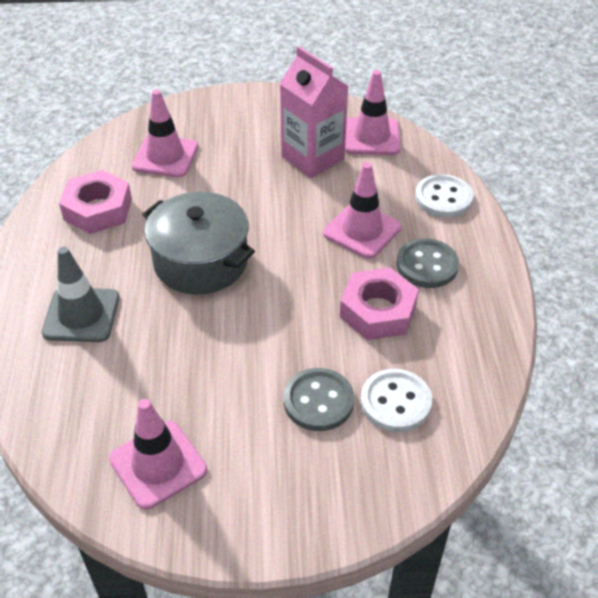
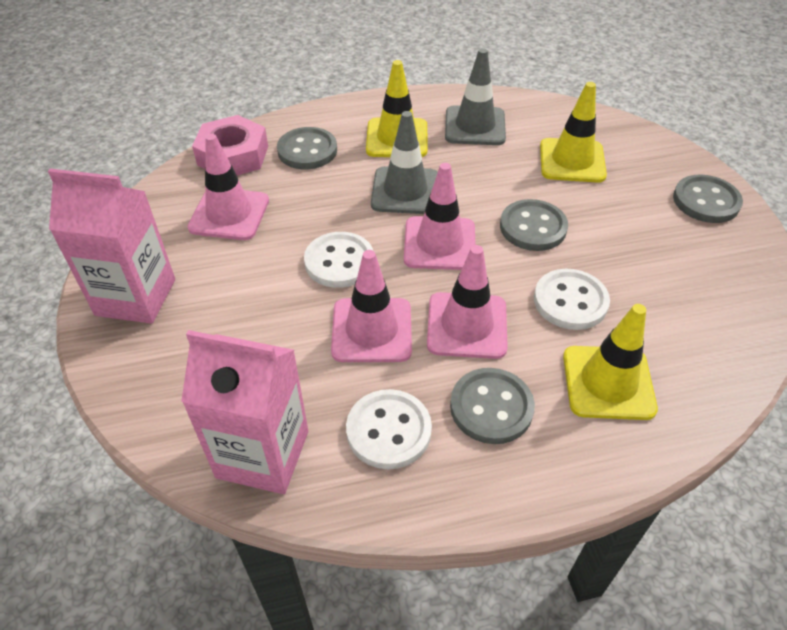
grey button: 2 -> 4
grey pot: 1 -> 0
grey traffic cone: 1 -> 2
pink carton: 1 -> 2
pink nut: 2 -> 1
white button: 2 -> 3
yellow traffic cone: 0 -> 3

